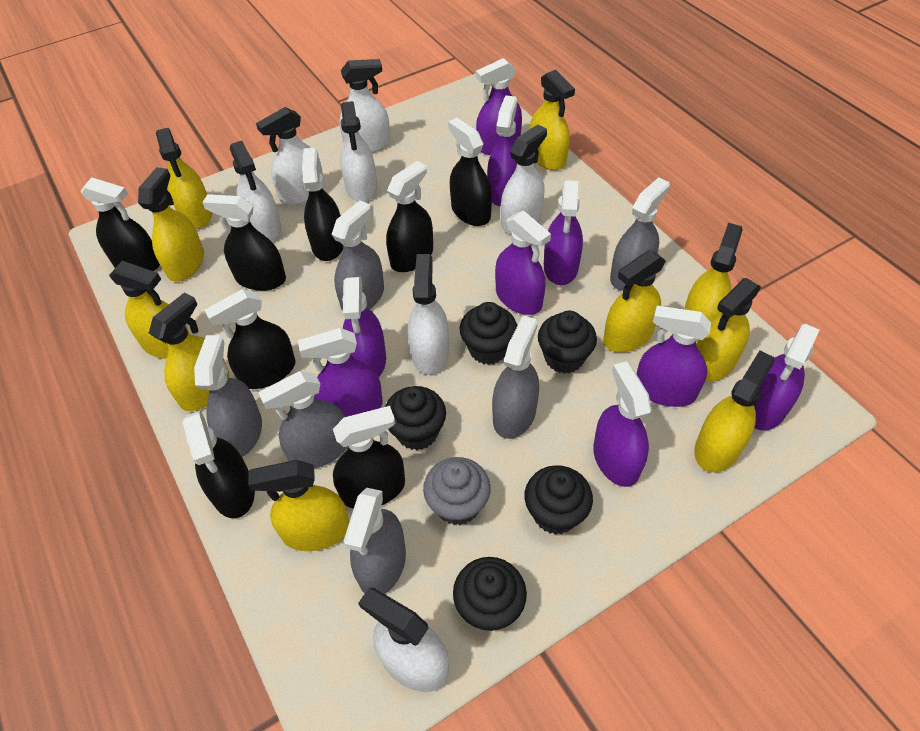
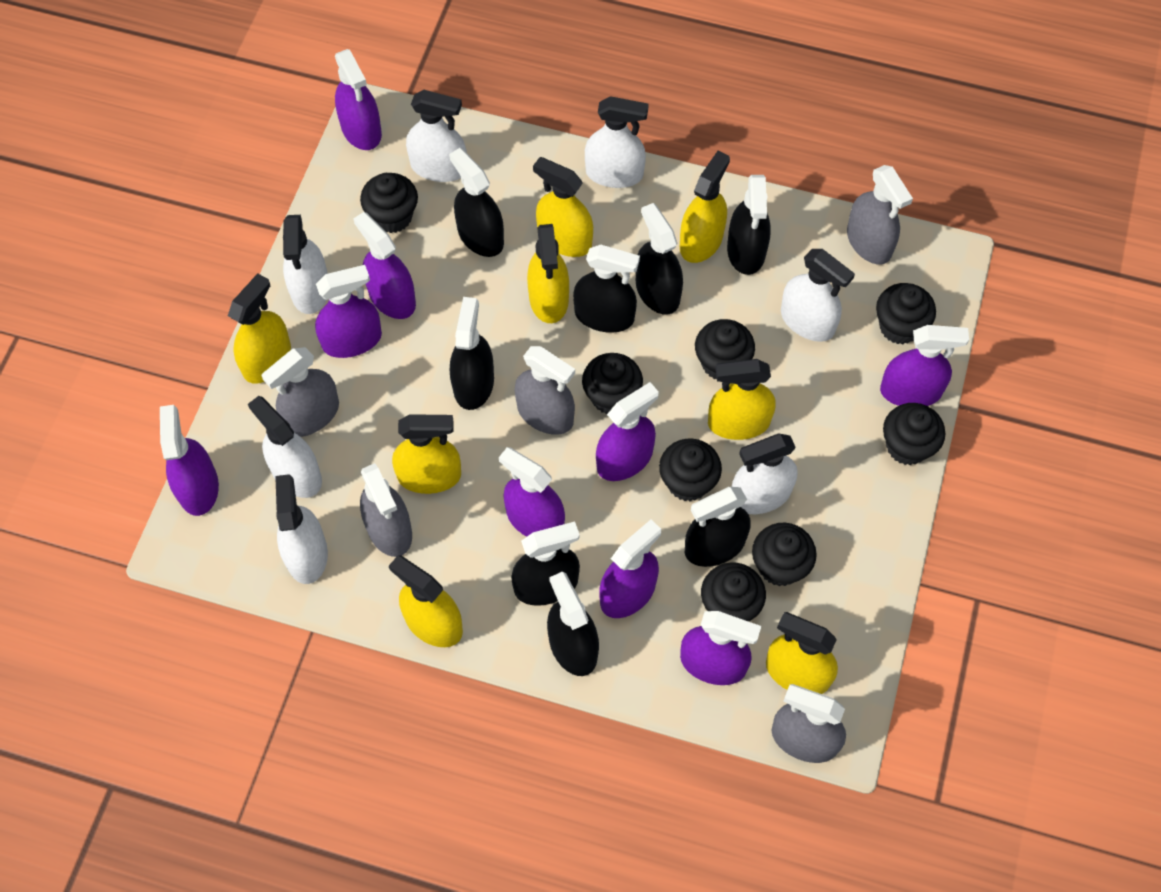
black cupcake: 5 -> 8
grey cupcake: 1 -> 0
grey spray bottle: 6 -> 5
yellow spray bottle: 10 -> 8

